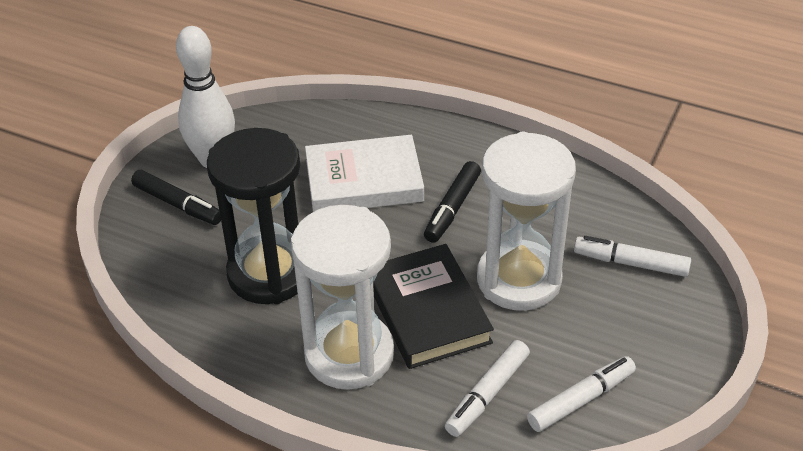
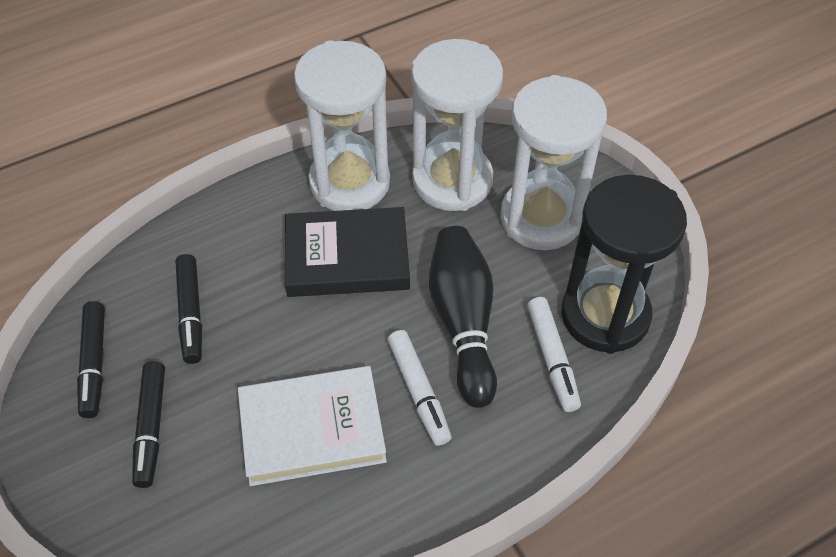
black bowling pin: 0 -> 1
black marker: 2 -> 3
white bowling pin: 1 -> 0
white hourglass: 2 -> 3
white marker: 3 -> 2

